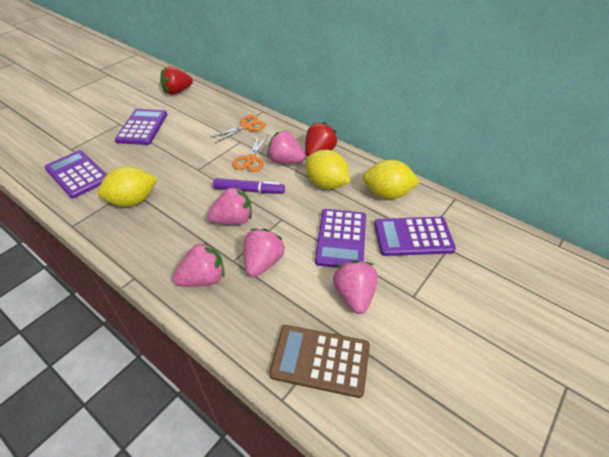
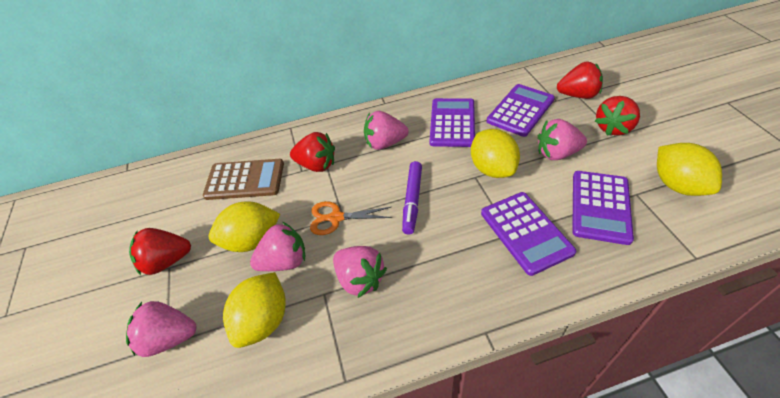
orange scissors: 2 -> 1
red strawberry: 2 -> 4
yellow lemon: 3 -> 4

